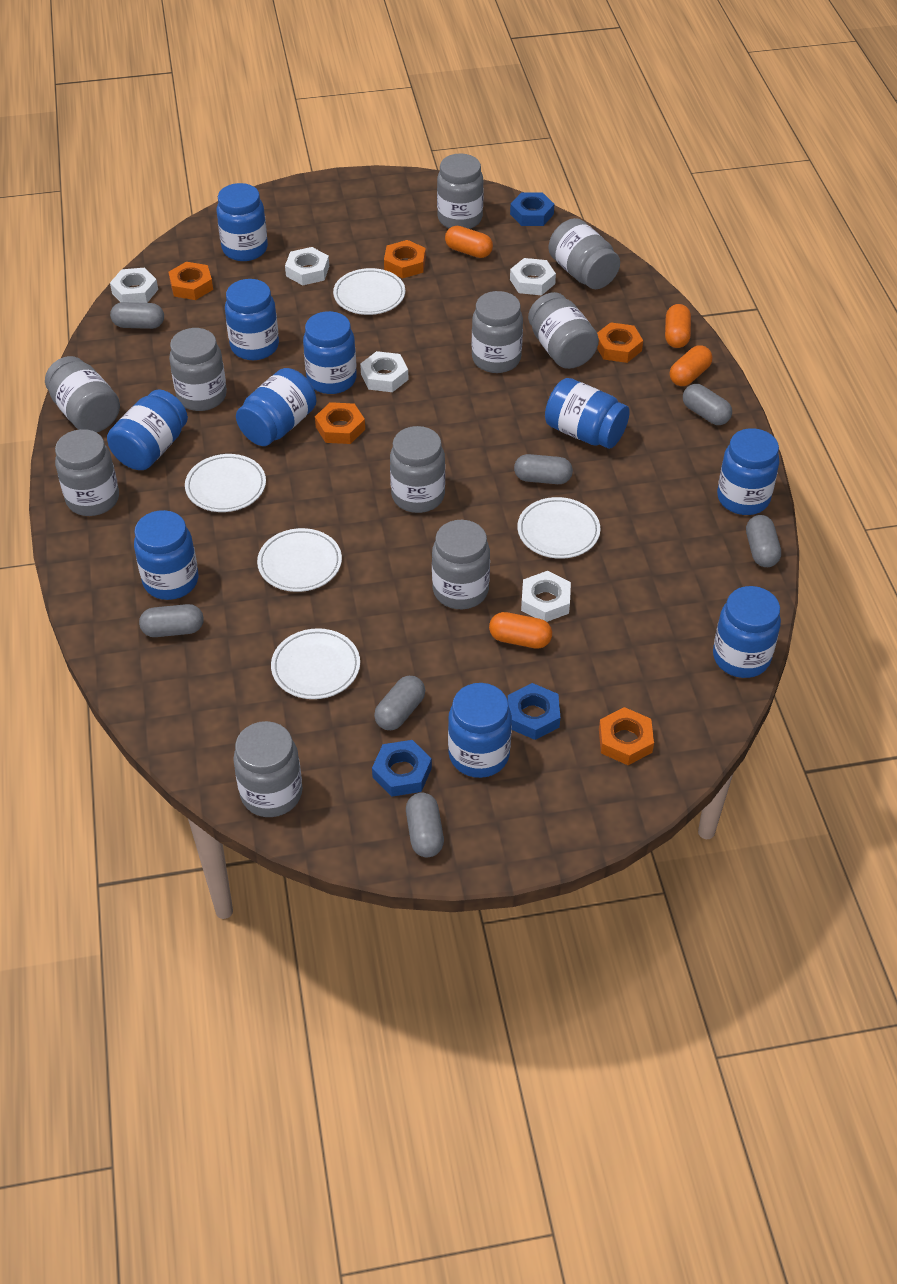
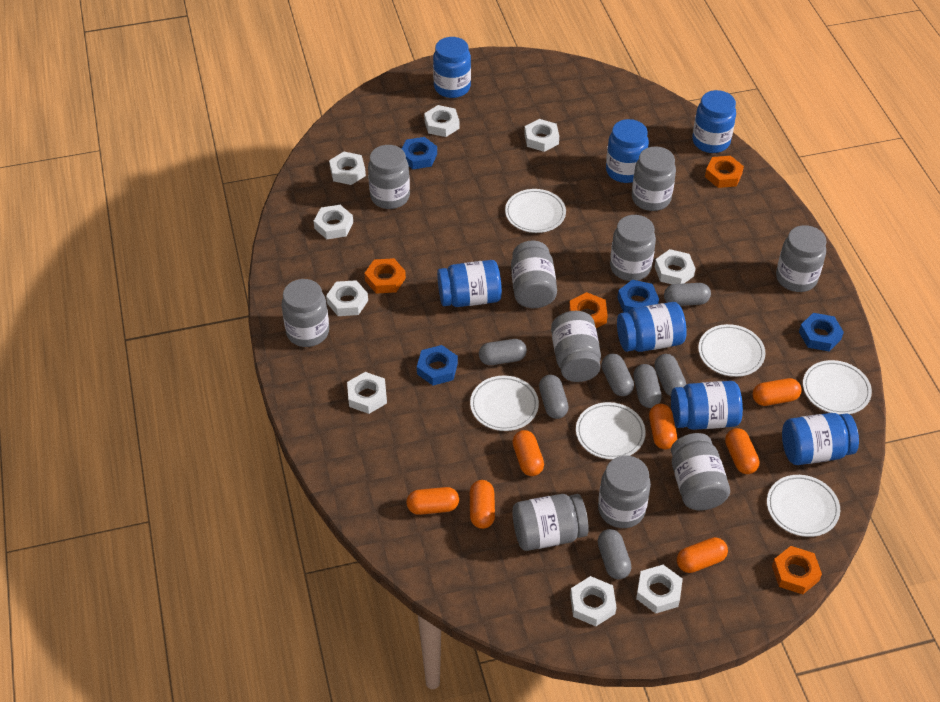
blue jar: 10 -> 7
blue nut: 3 -> 4
orange capsule: 4 -> 7
orange nut: 5 -> 4
white nut: 5 -> 9
white plate: 5 -> 6

